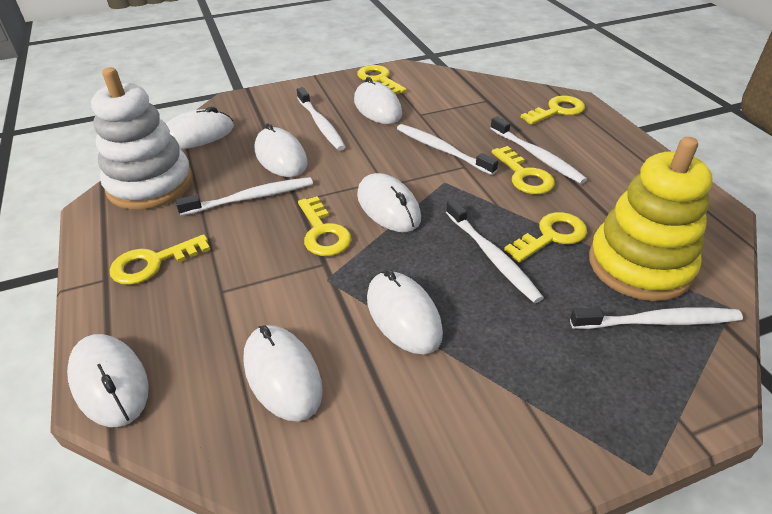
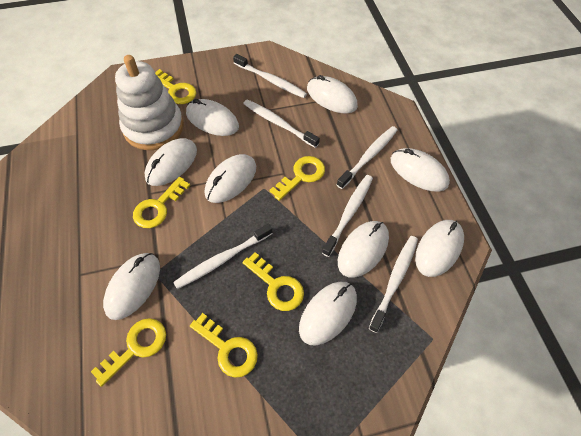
white mouse: 7 -> 9
yellow stacking toy: 1 -> 0

